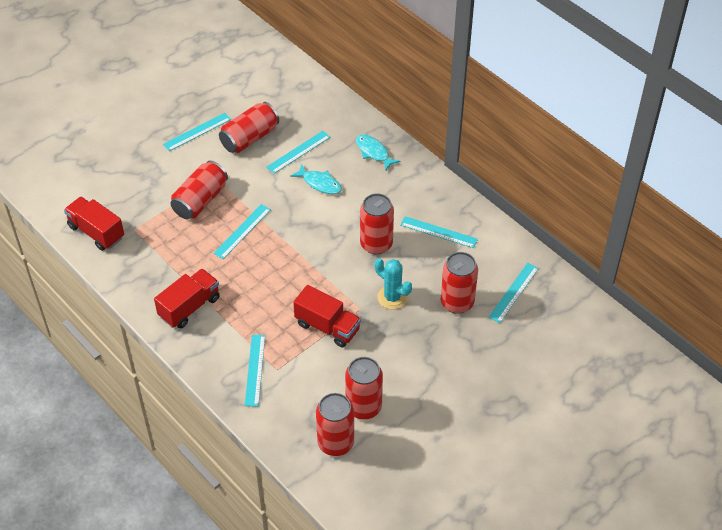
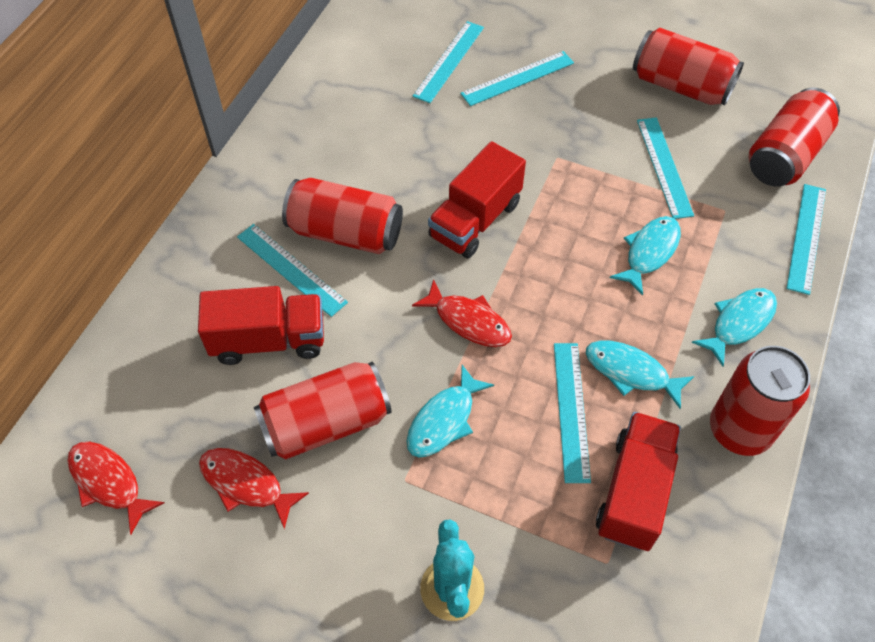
red can: 6 -> 5
red fish: 0 -> 3
turquoise fish: 2 -> 4

